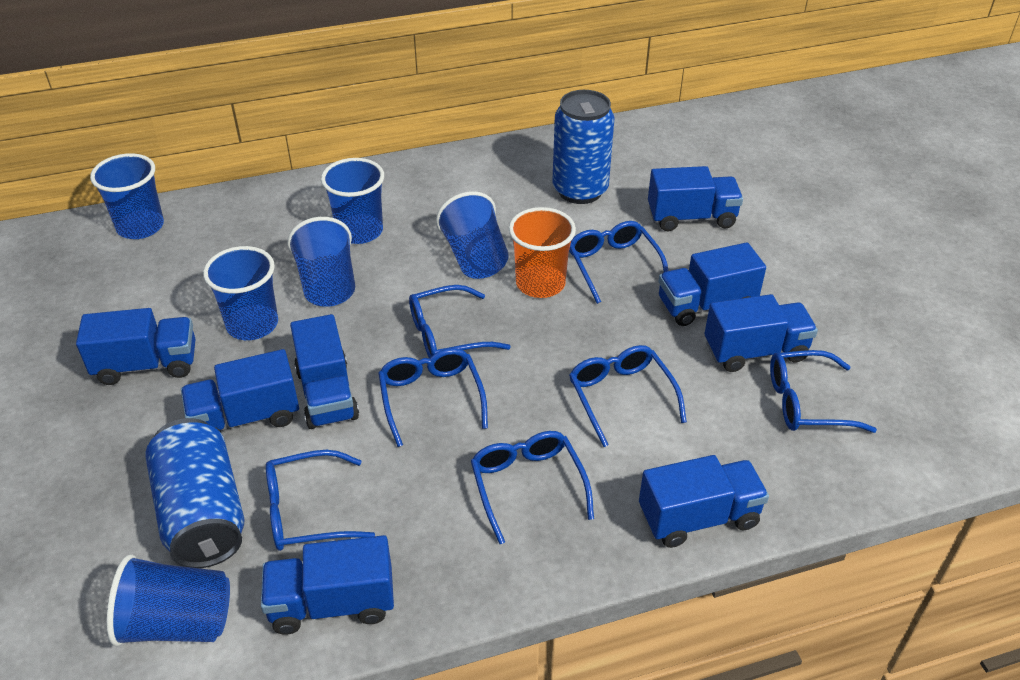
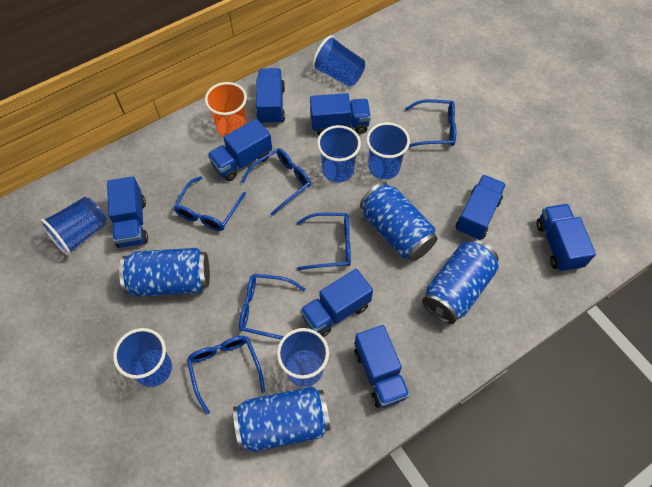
blue can: 2 -> 4
blue glasses: 7 -> 6

